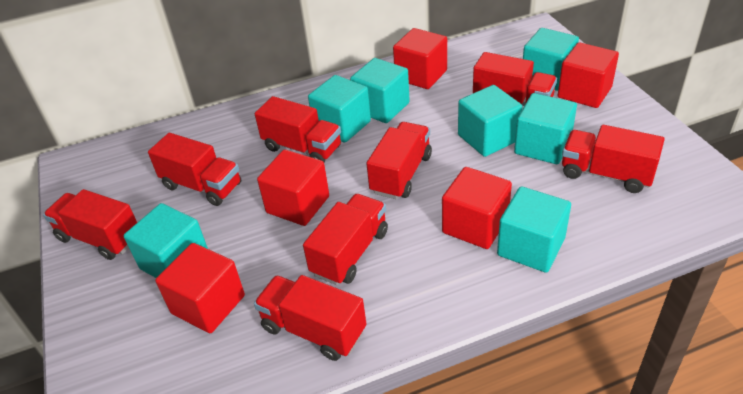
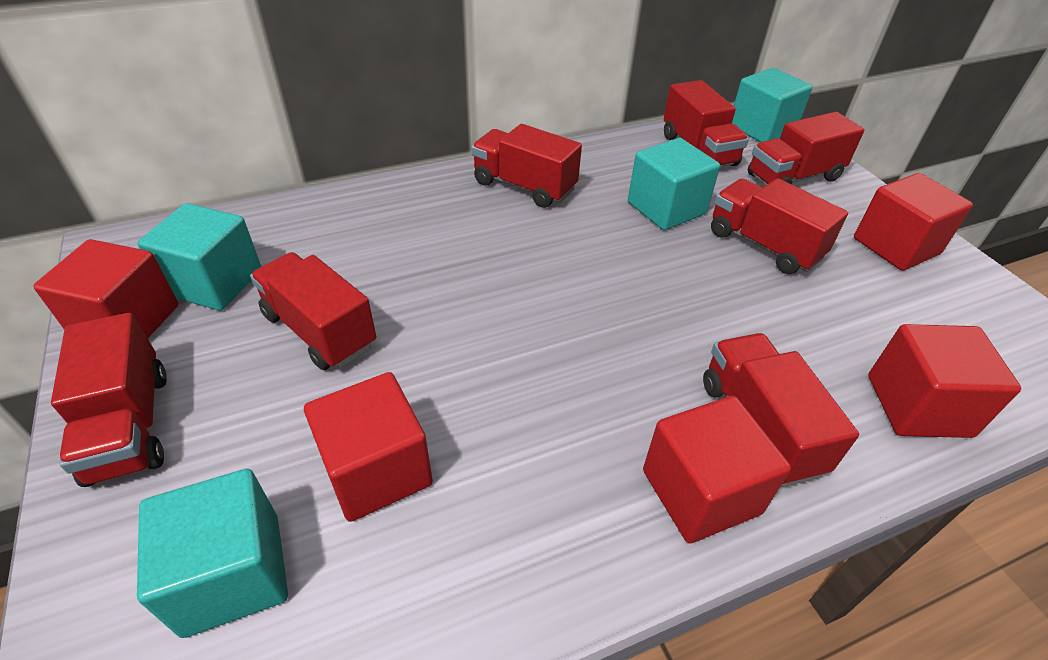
red truck: 8 -> 7
turquoise cube: 7 -> 4

